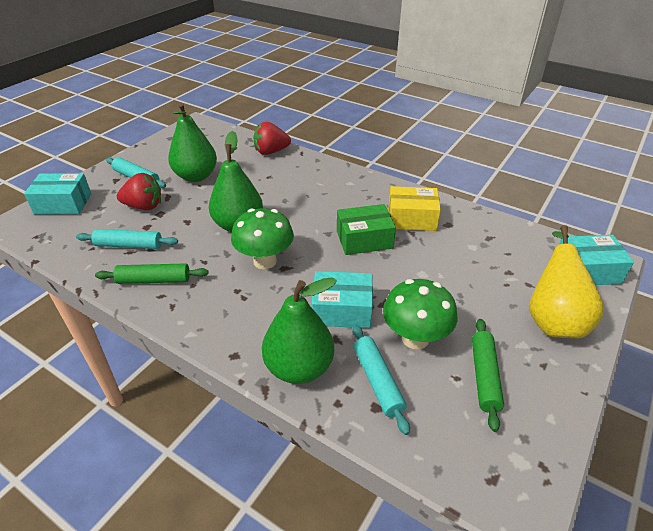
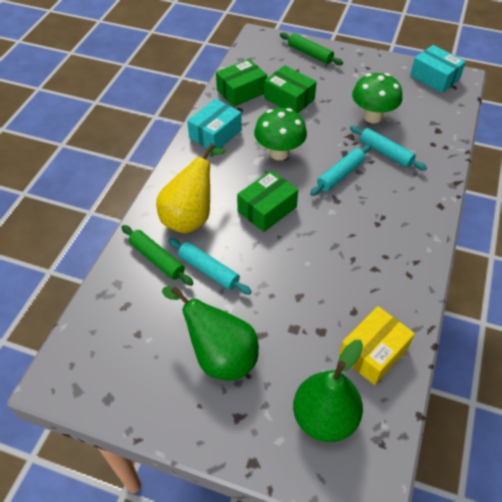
green box: 1 -> 3
green pear: 3 -> 2
red strawberry: 2 -> 0
turquoise box: 3 -> 2

